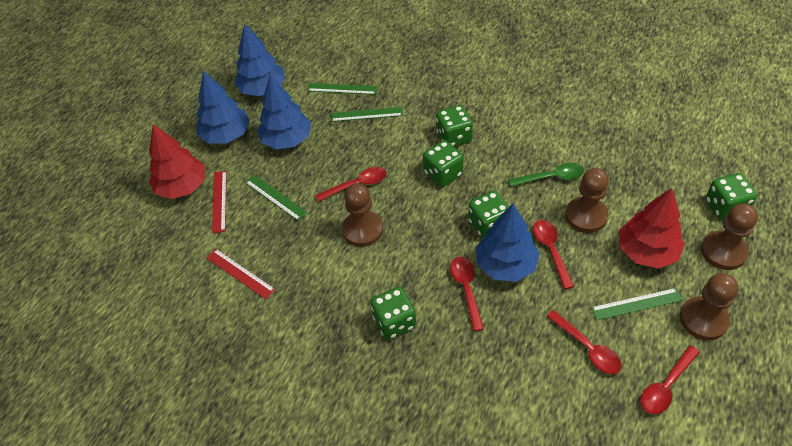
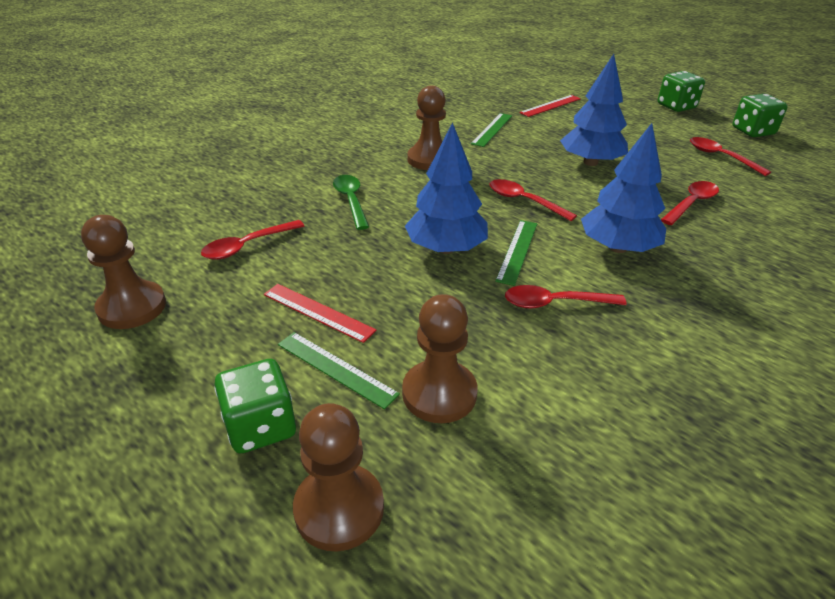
blue tree: 4 -> 3
green dice: 5 -> 3
green ruler: 4 -> 3
red tree: 2 -> 0

